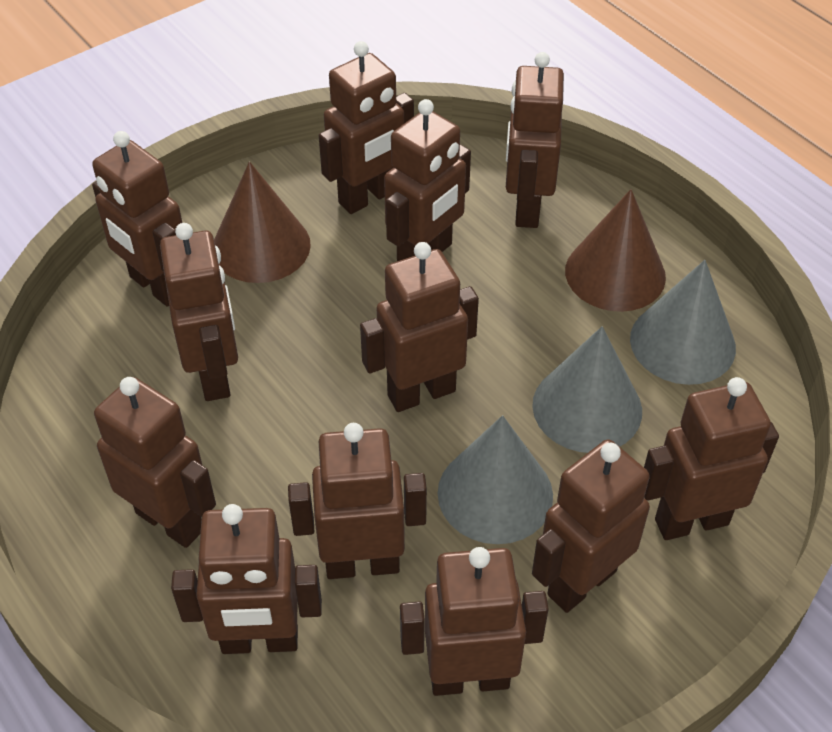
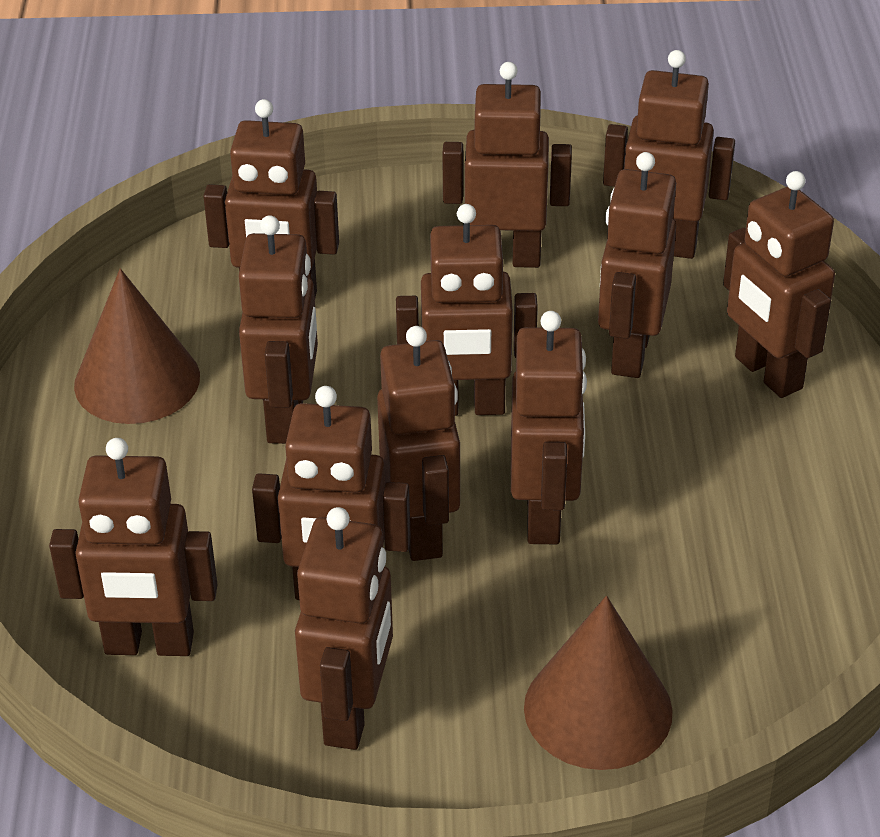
grey cone: 3 -> 0

